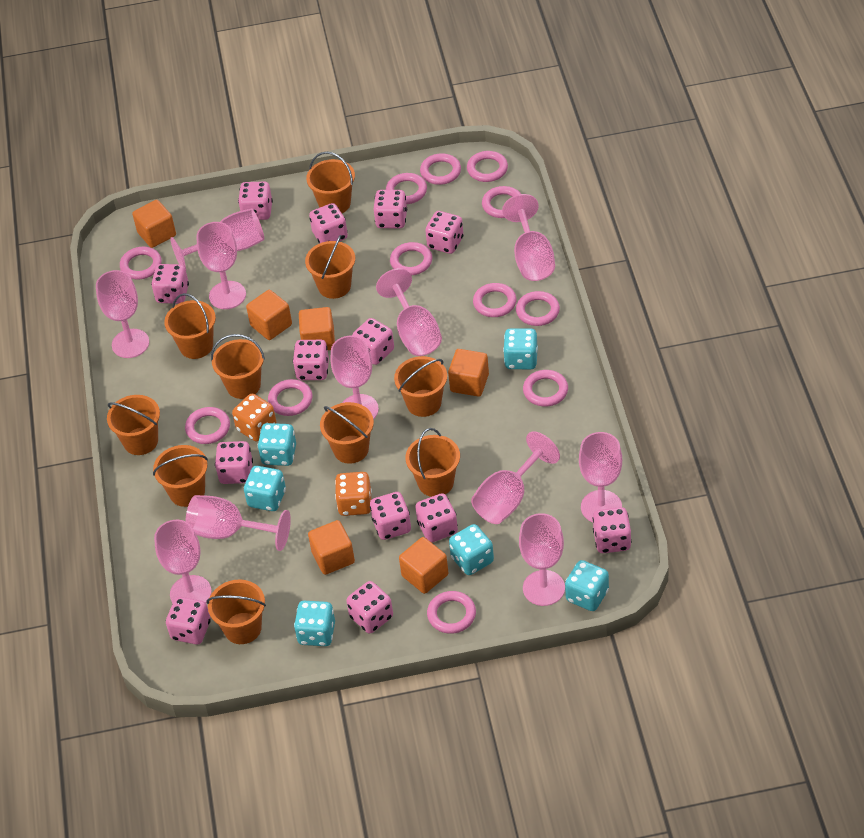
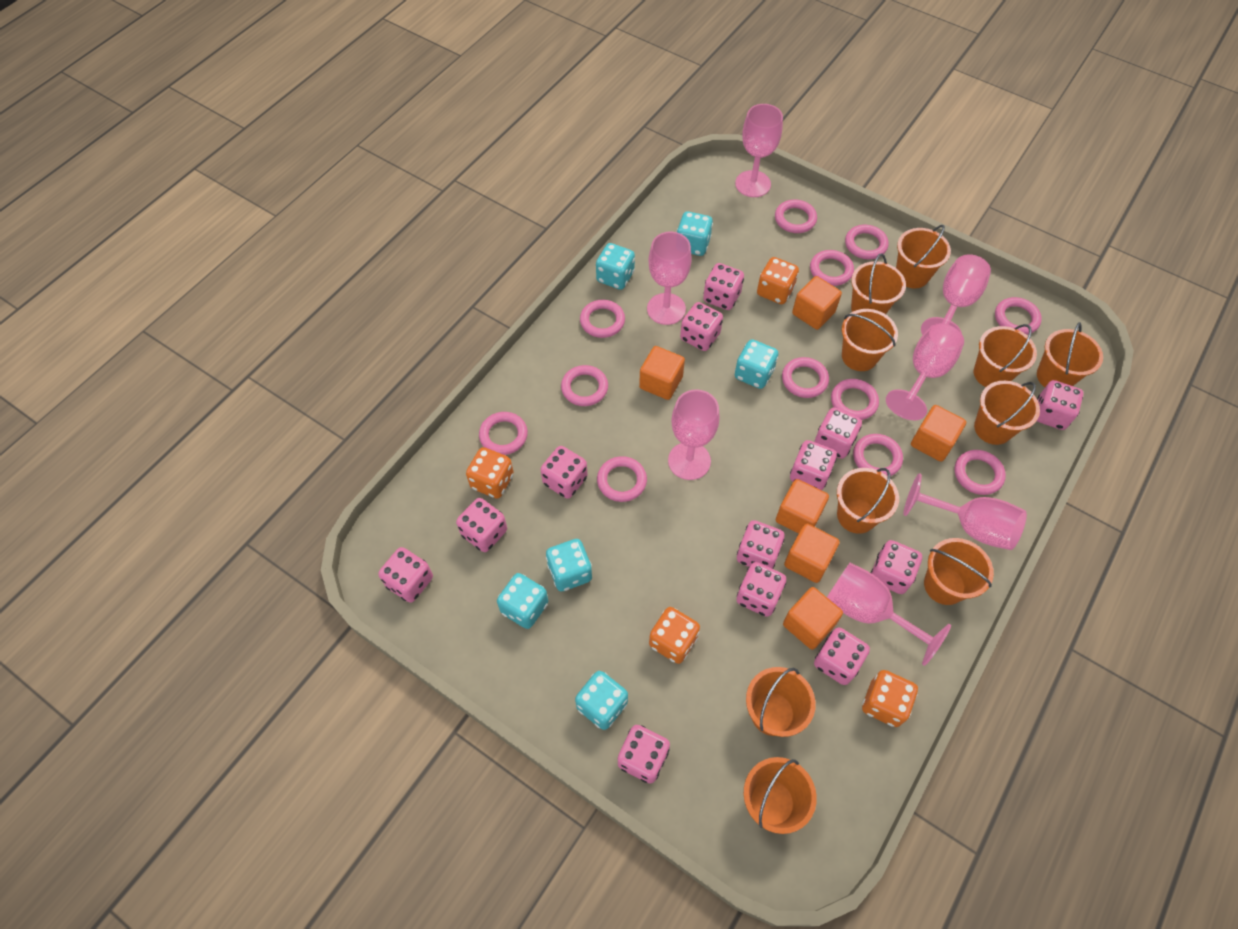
orange dice: 2 -> 4
pink goblet: 11 -> 7

